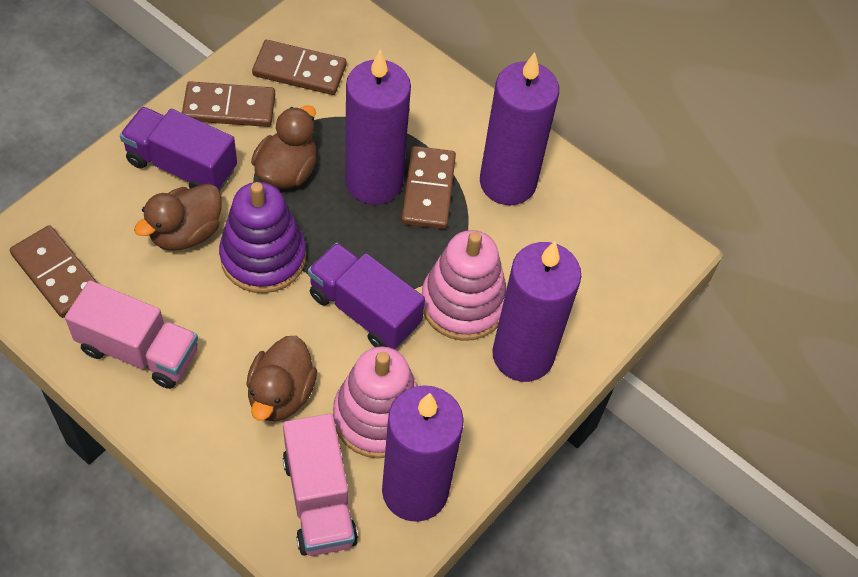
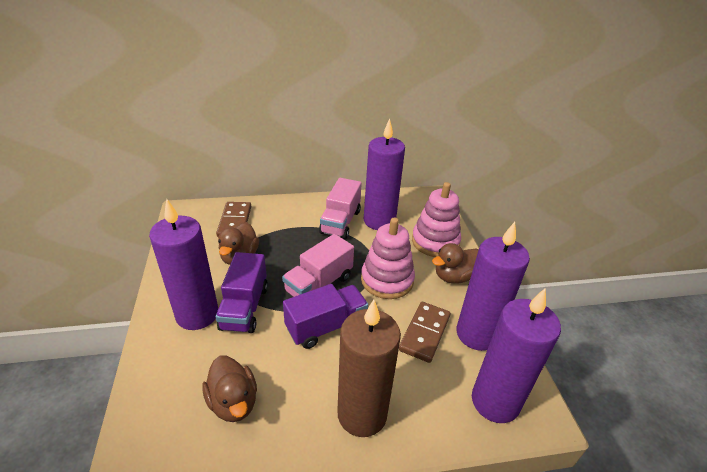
brown candle: 0 -> 1
brown domino: 4 -> 2
purple stacking toy: 1 -> 0

